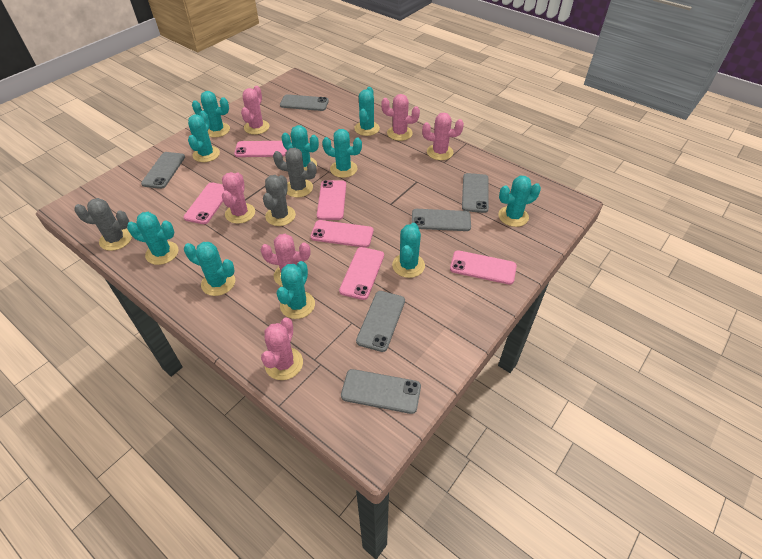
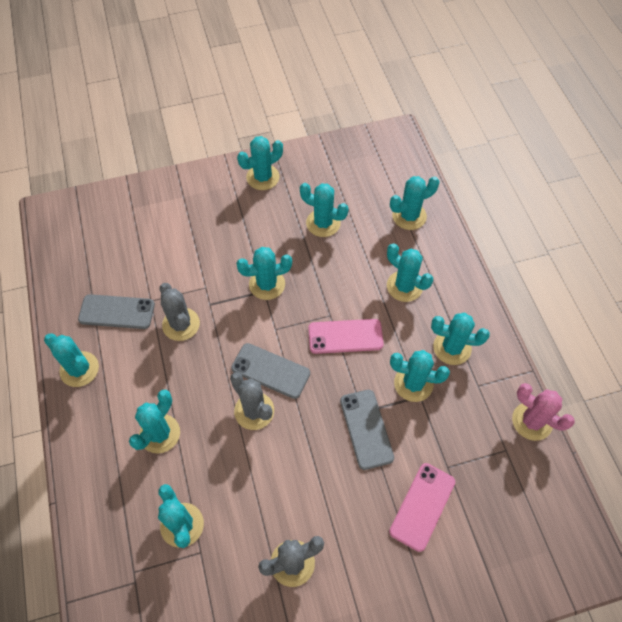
grey phone: 6 -> 3
pink cactus: 6 -> 1
pink phone: 6 -> 2

